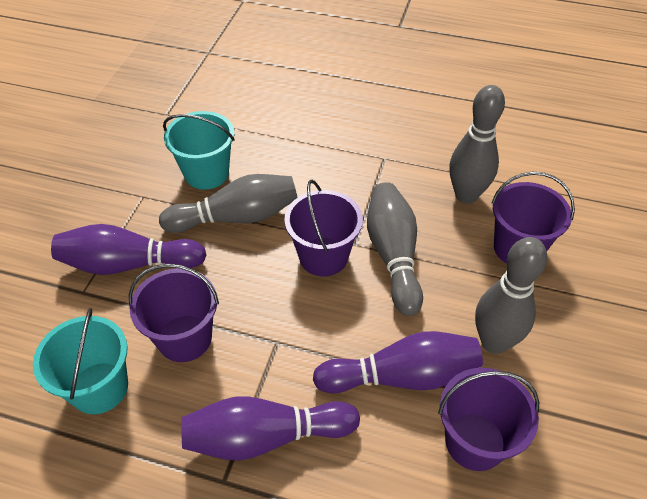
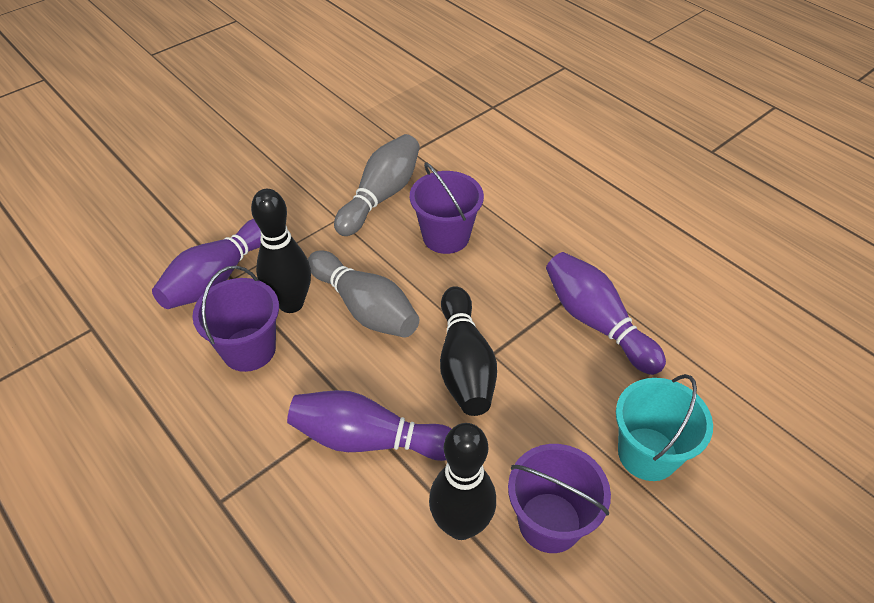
black bowling pin: 0 -> 3
grey bowling pin: 4 -> 2
purple bucket: 4 -> 3
turquoise bucket: 2 -> 1

